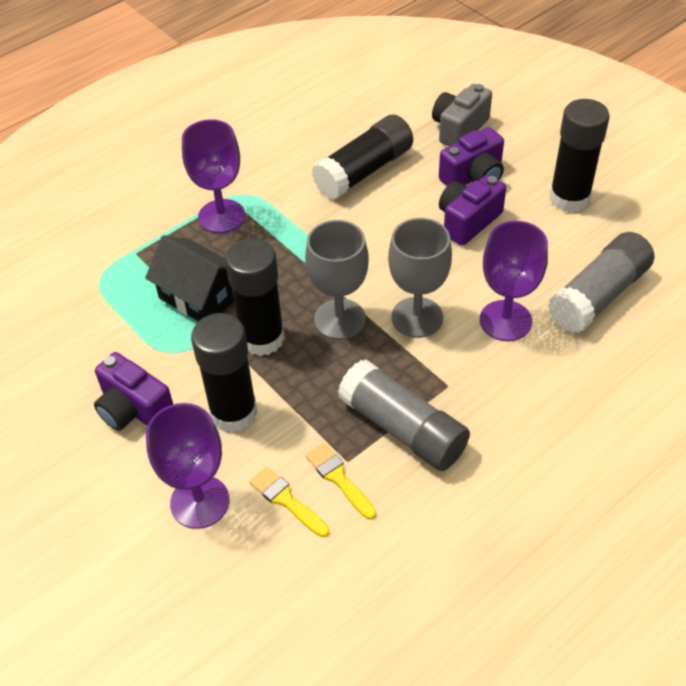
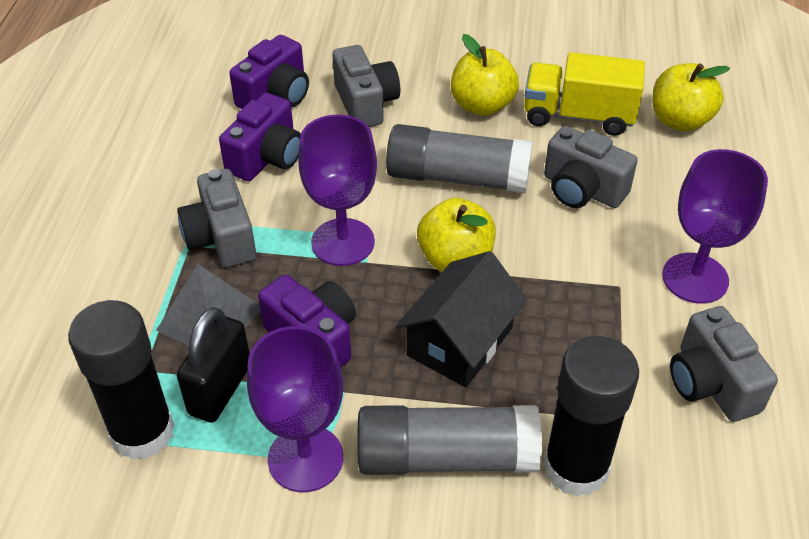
black glue stick: 4 -> 2
black padlock: 0 -> 1
grey camera: 1 -> 4
grey goblet: 2 -> 0
grey pyramid: 0 -> 1
yellow apple: 0 -> 3
yellow brush: 2 -> 0
yellow truck: 0 -> 1

